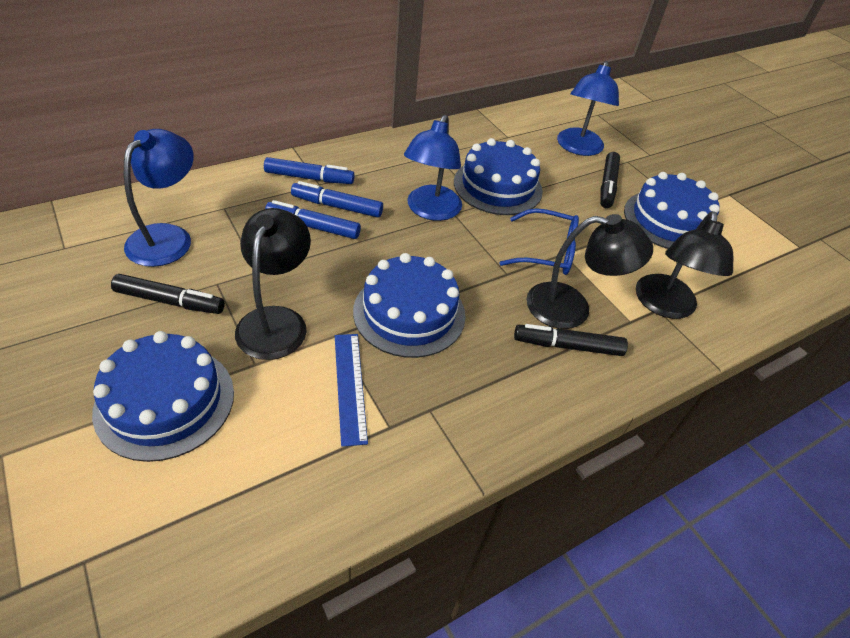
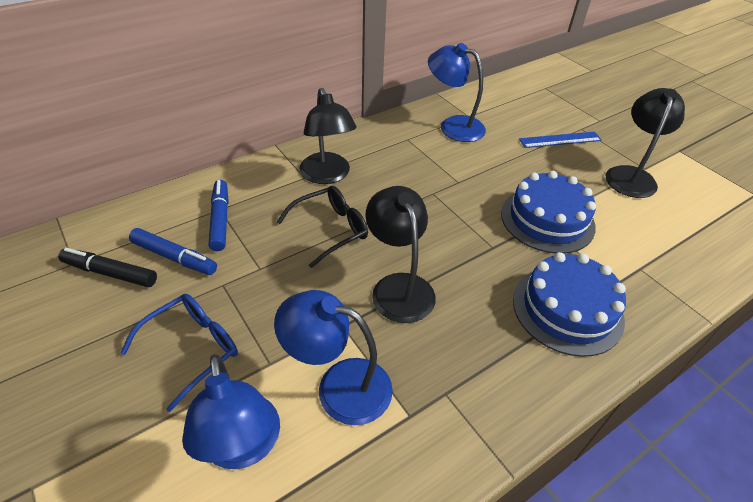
black glasses: 0 -> 1
black marker: 3 -> 1
blue cake: 4 -> 2
blue marker: 3 -> 2

